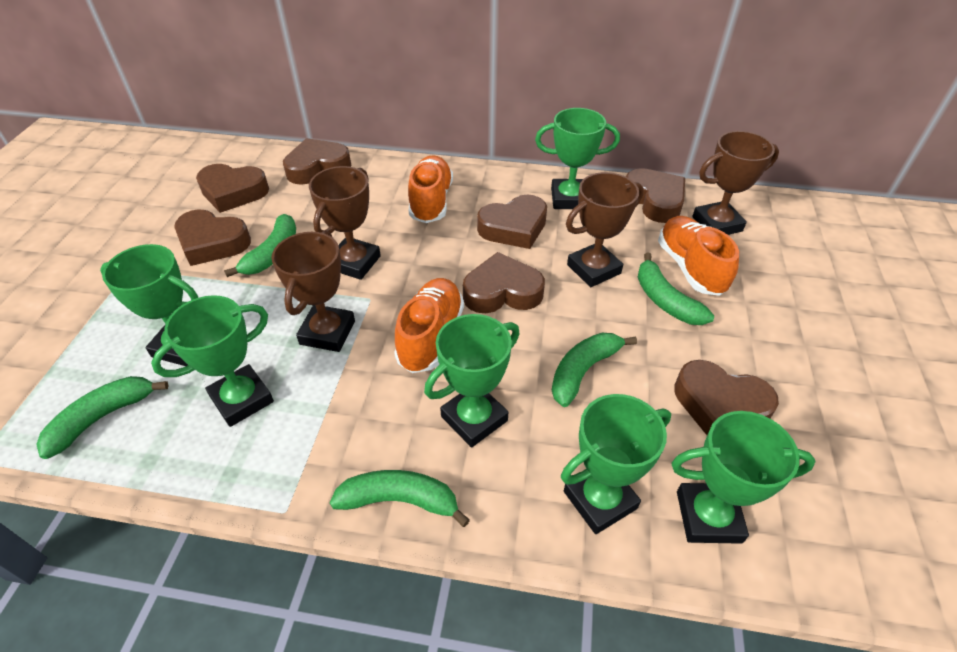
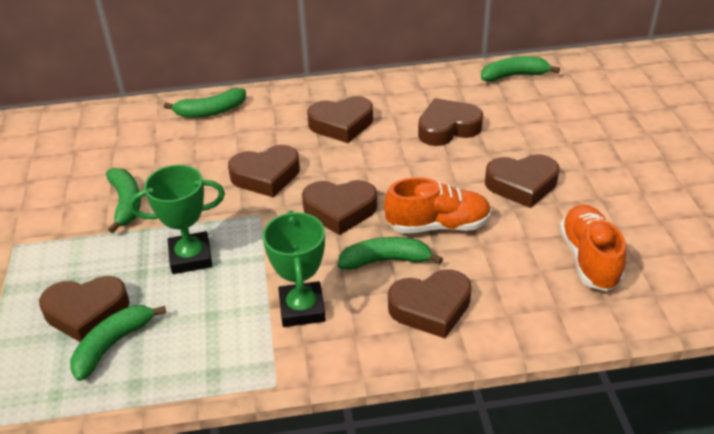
brown trophy: 4 -> 0
green trophy: 6 -> 2
orange shoe: 3 -> 2

